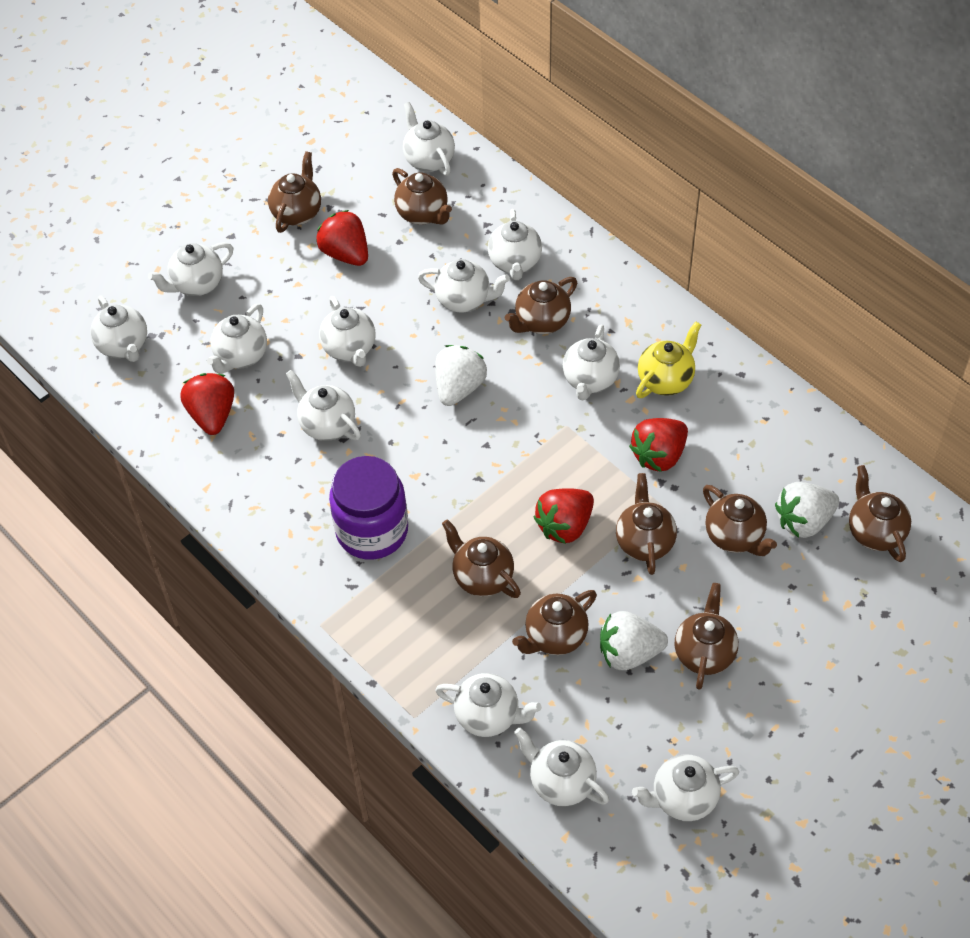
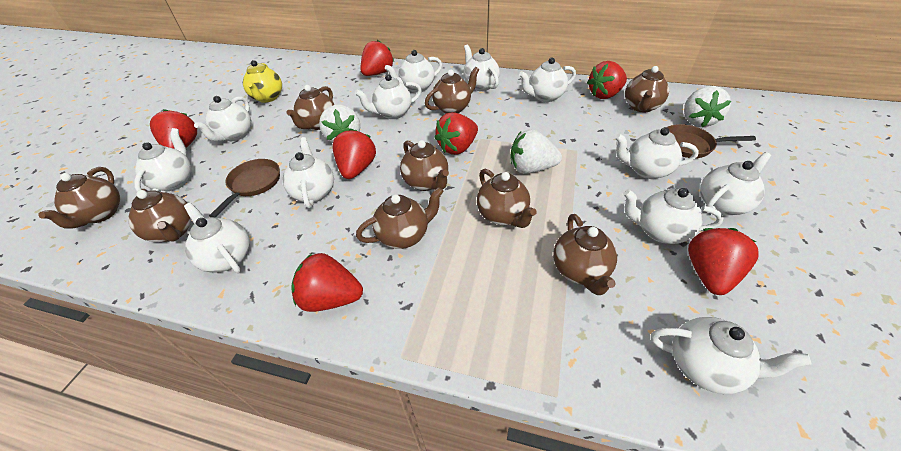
brown pan: 0 -> 2
purple jar: 1 -> 0
red strawberry: 4 -> 7

